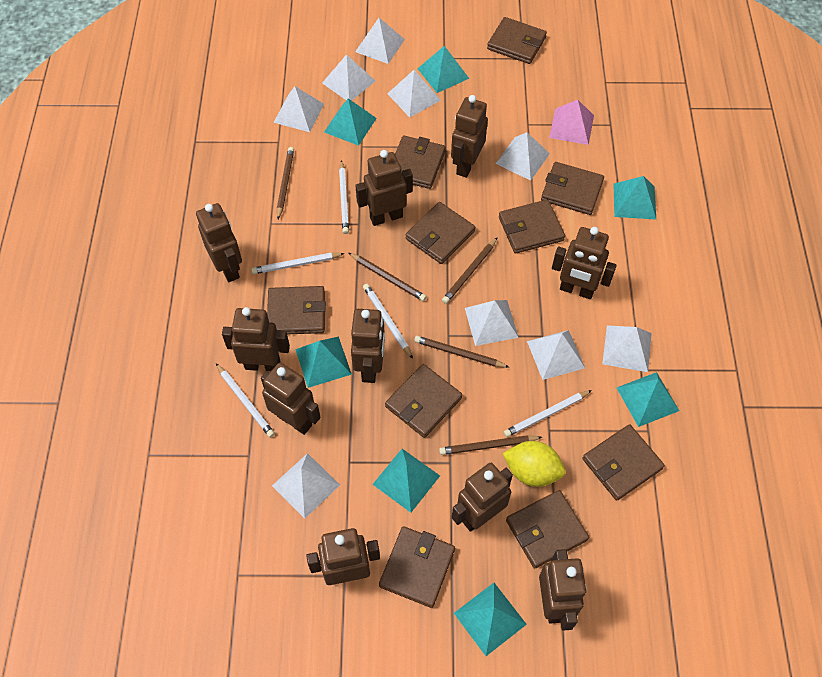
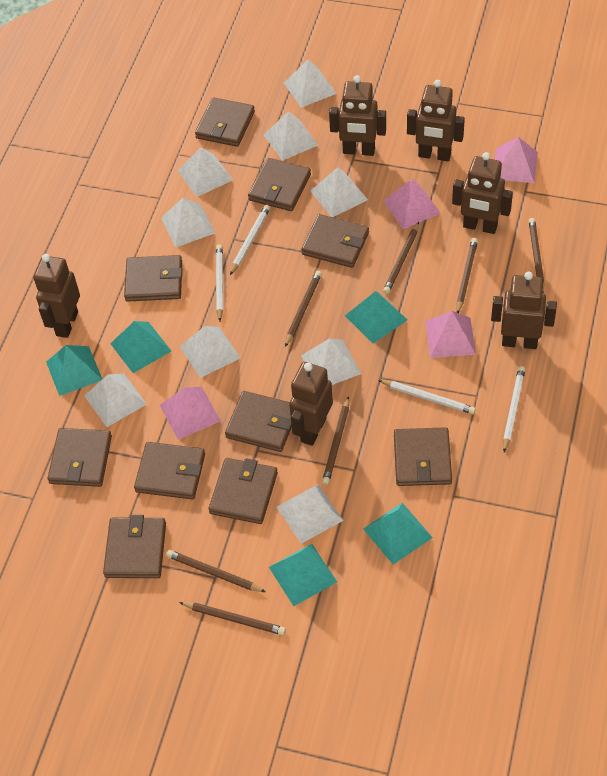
brown pencil: 5 -> 7
brown robot: 10 -> 6
pink pyramid: 1 -> 4
turquoise pyramid: 7 -> 5
white pencil: 5 -> 4
yellow lemon: 1 -> 0

